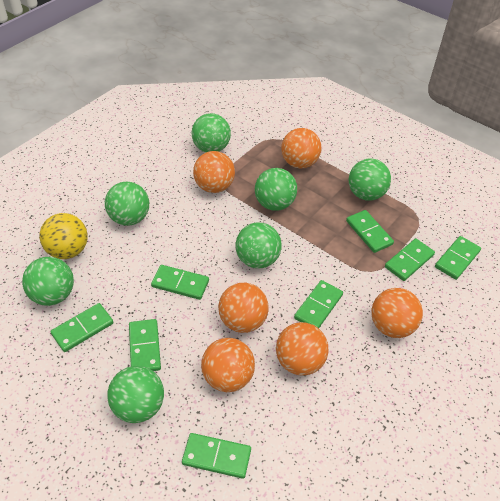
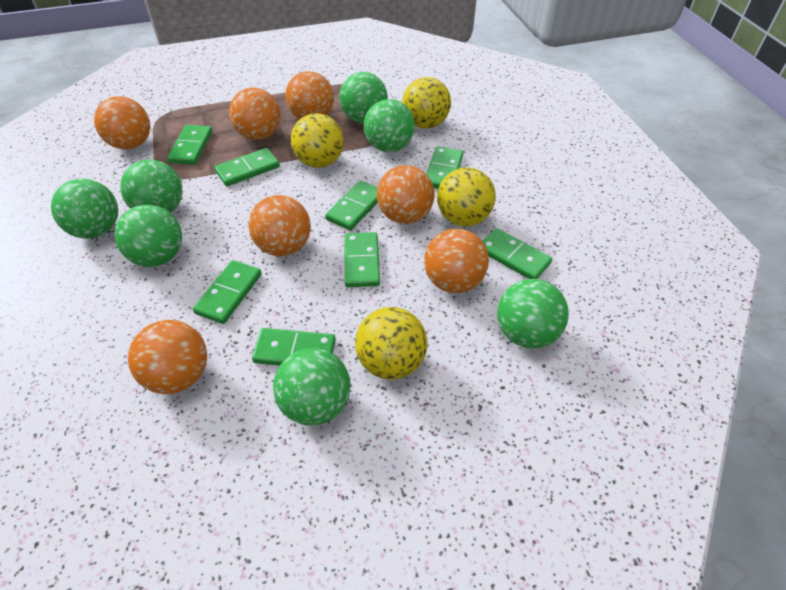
orange ball: 6 -> 7
yellow ball: 1 -> 4

